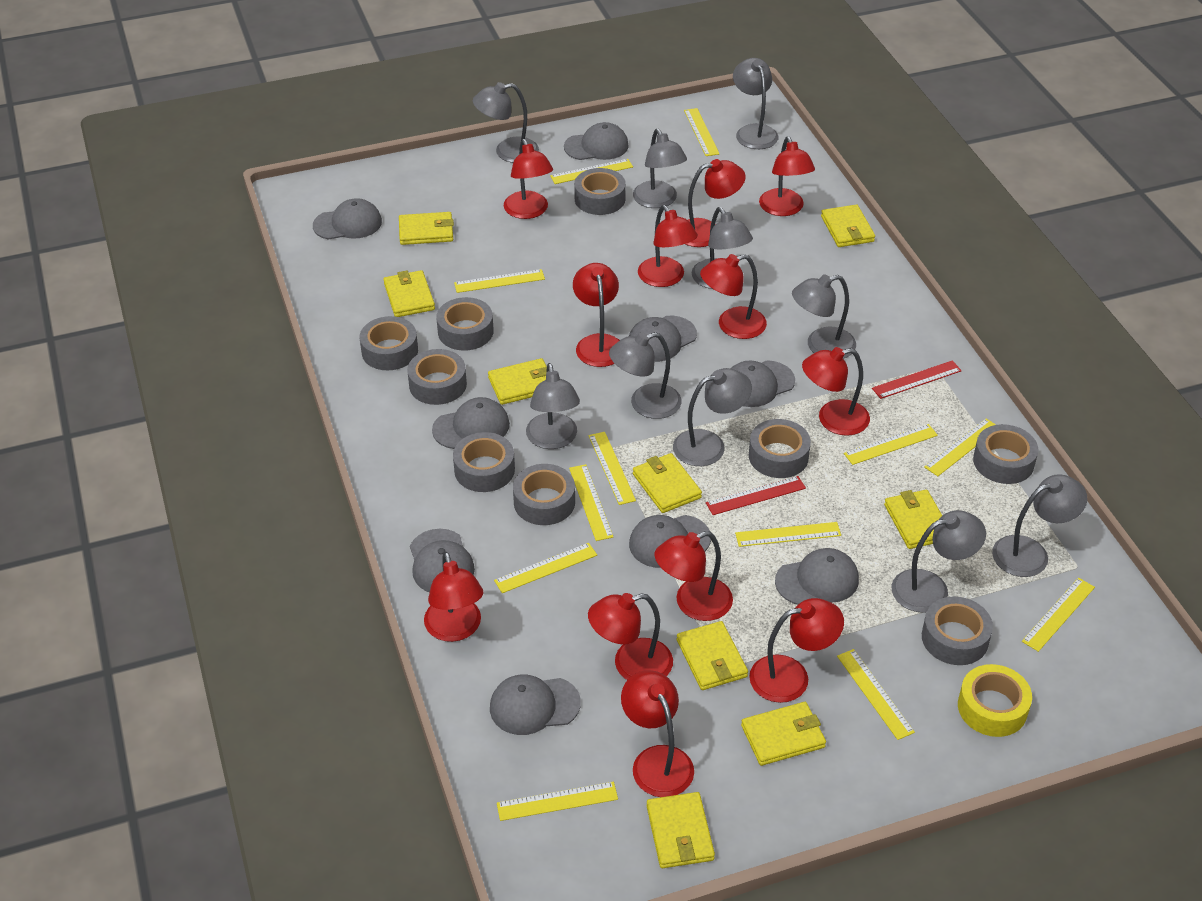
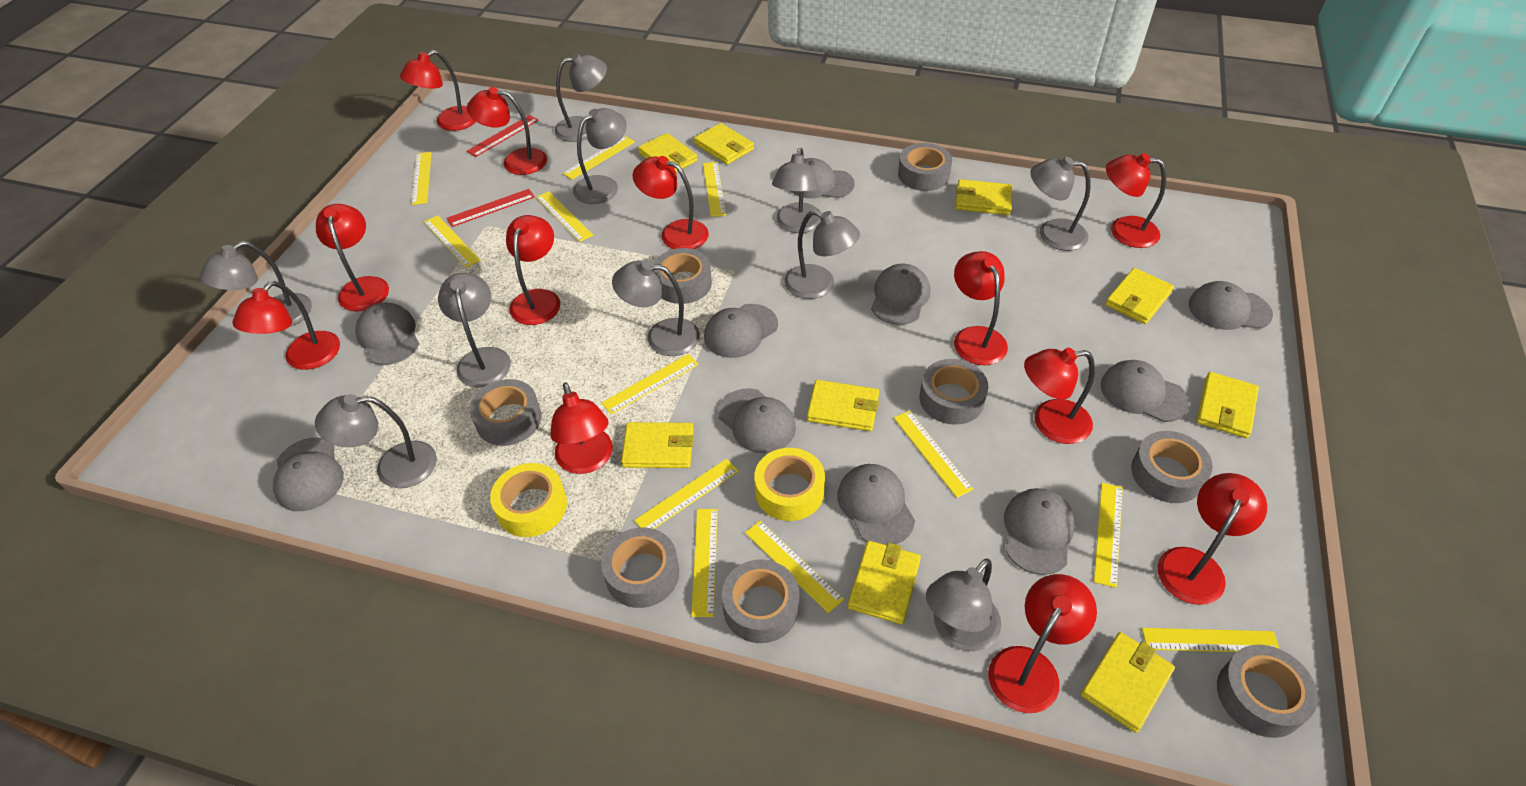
grey cap: 9 -> 10
grey tape: 9 -> 8
yellow tape: 1 -> 2

